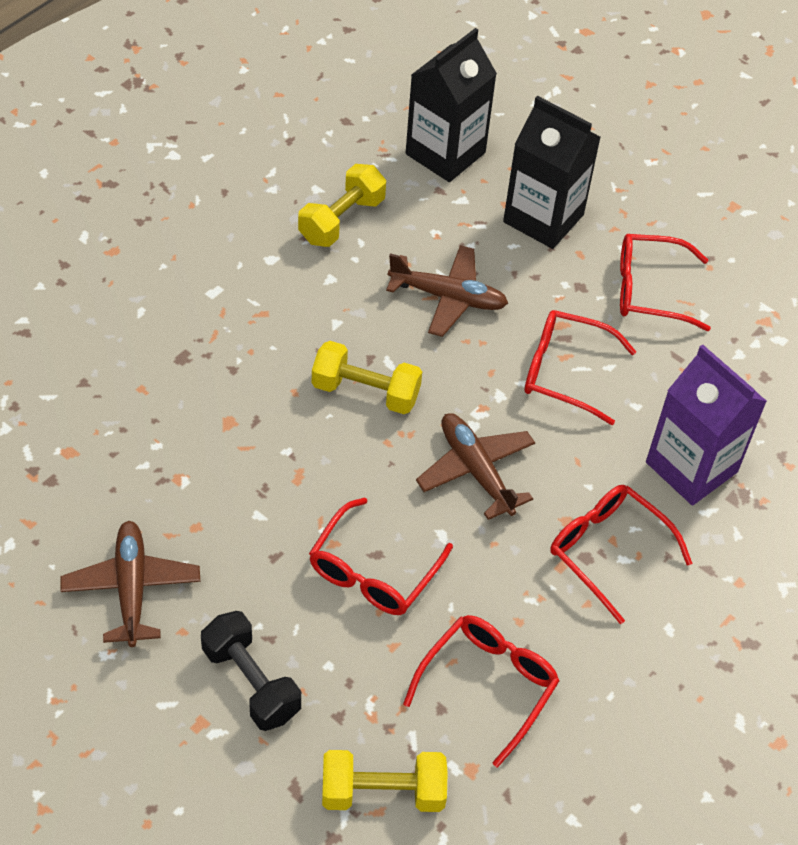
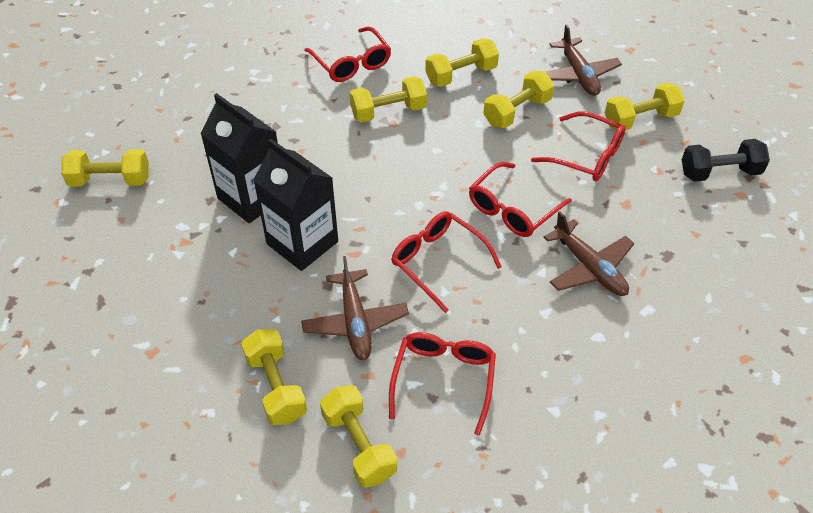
purple carton: 1 -> 0
yellow dumbbell: 3 -> 7

